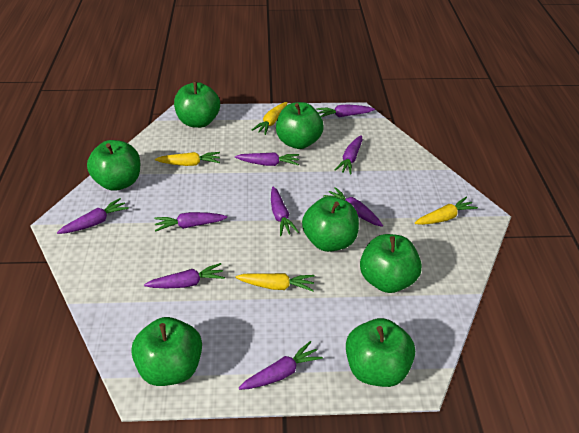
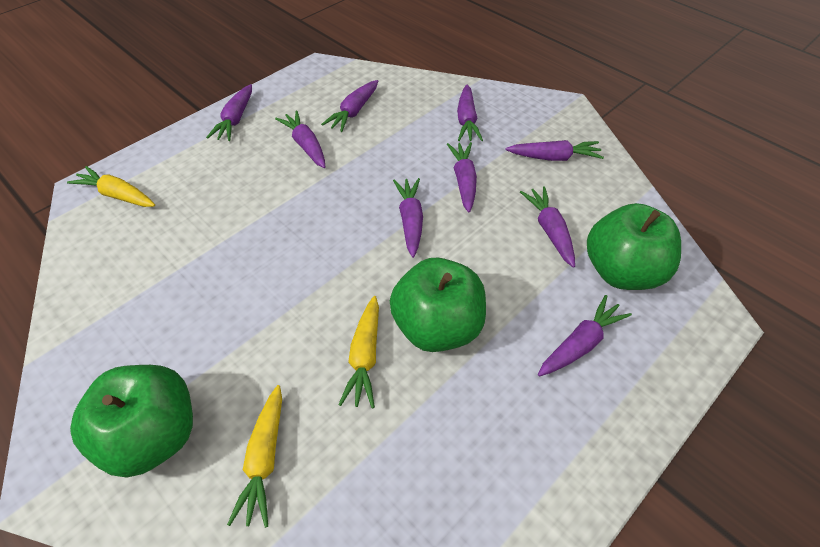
green apple: 7 -> 3
yellow carrot: 4 -> 3

